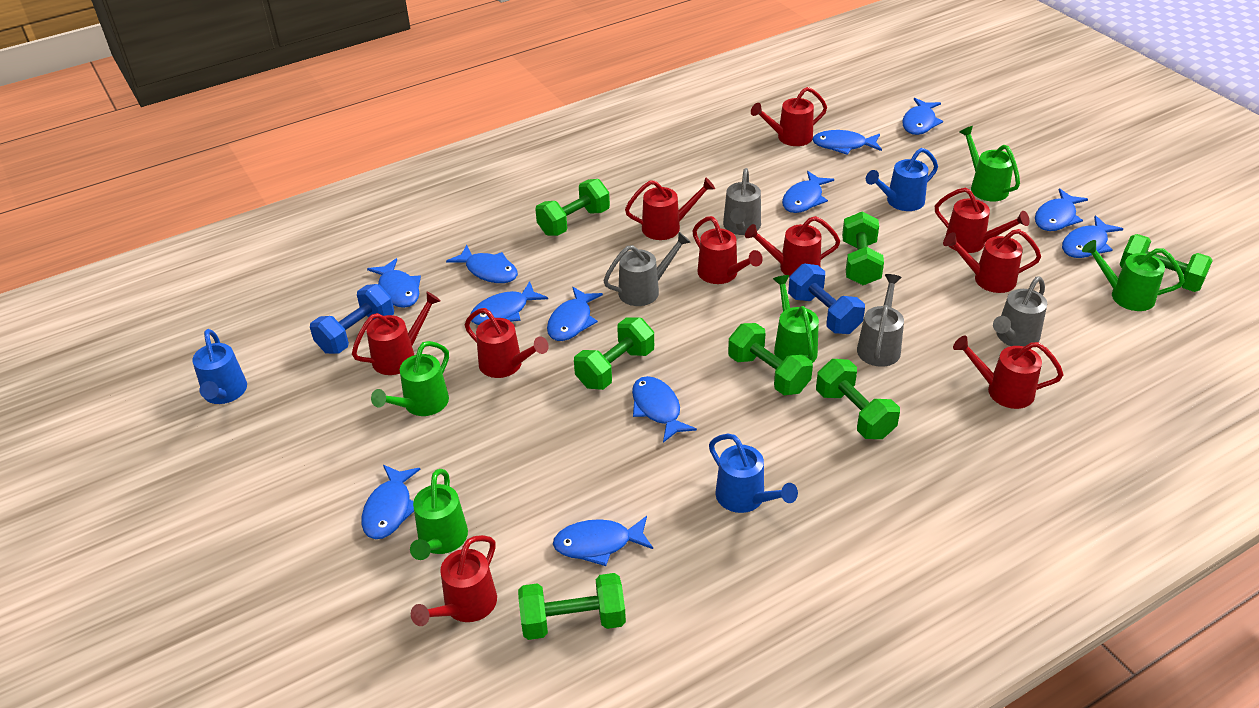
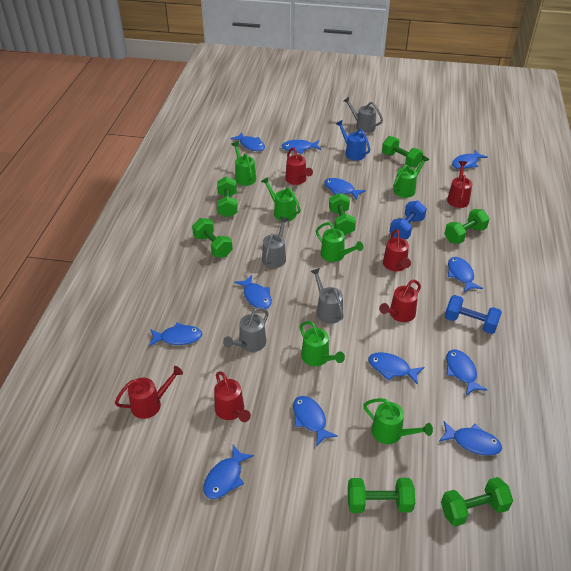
blue watering can: 3 -> 1
green watering can: 5 -> 6
red watering can: 10 -> 6

